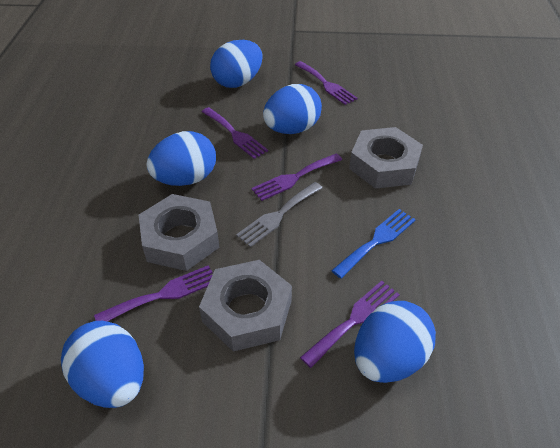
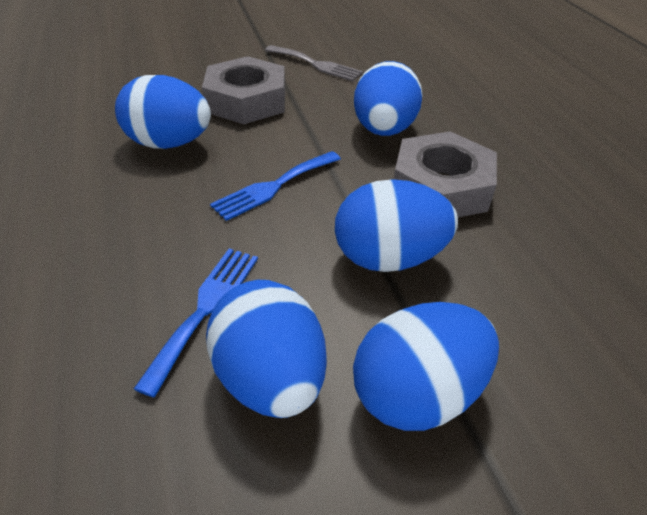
blue fork: 1 -> 2
grey nut: 3 -> 2
purple fork: 5 -> 0

